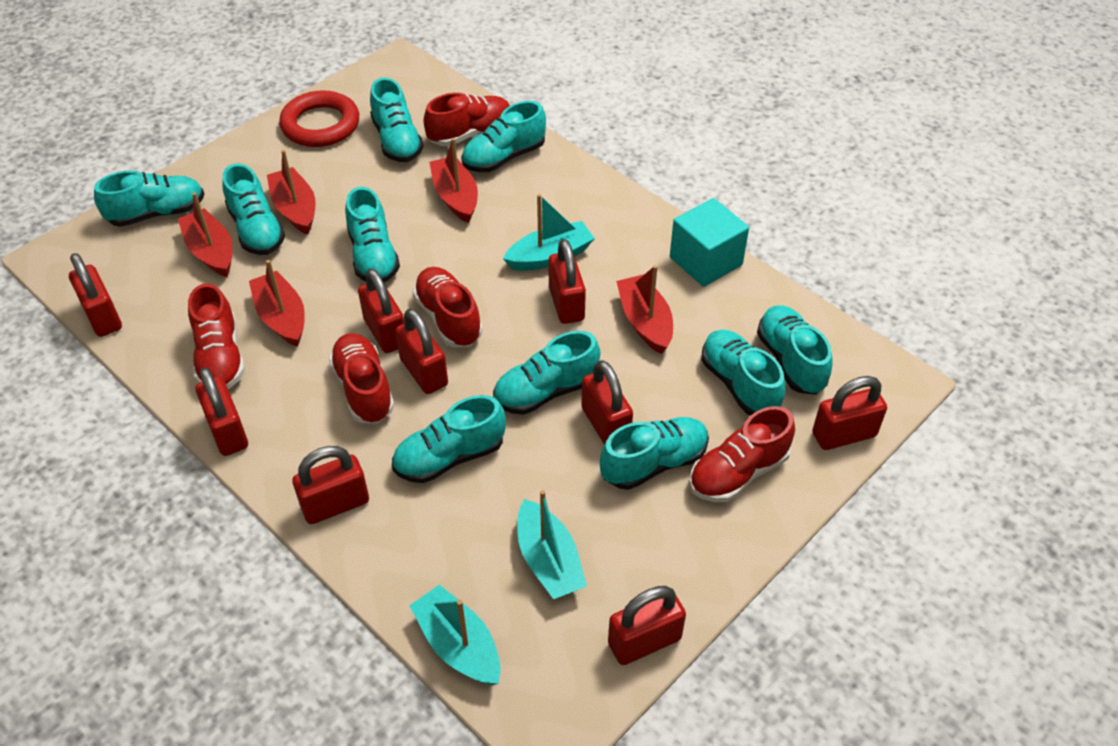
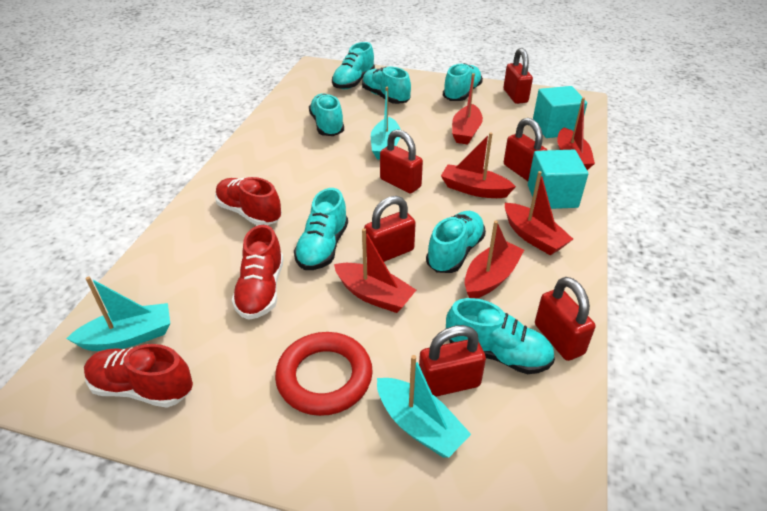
red boat: 5 -> 6
red padlock: 9 -> 6
red shoe: 5 -> 3
turquoise cube: 1 -> 2
turquoise shoe: 10 -> 7

